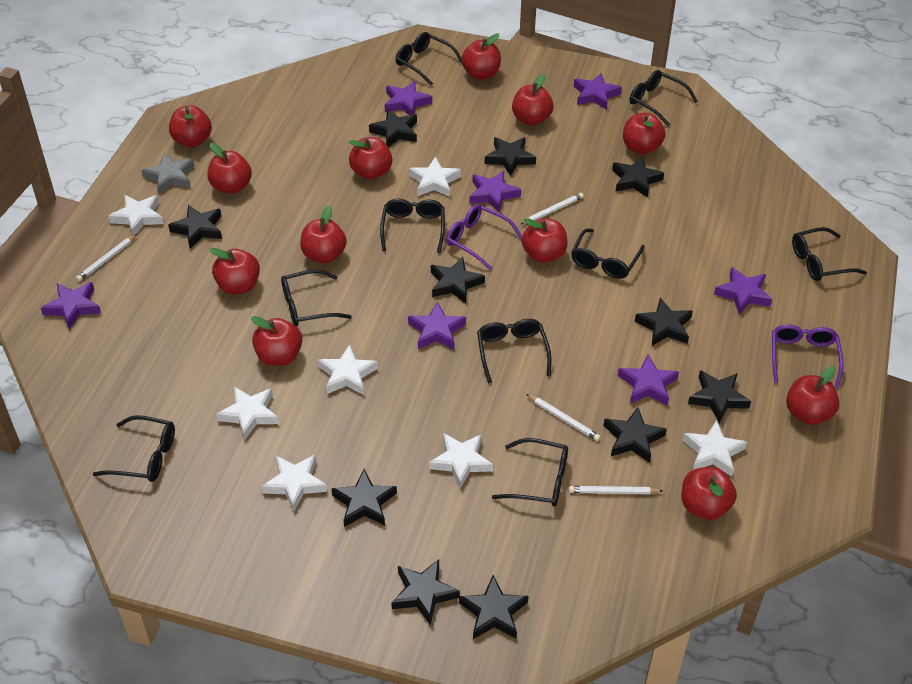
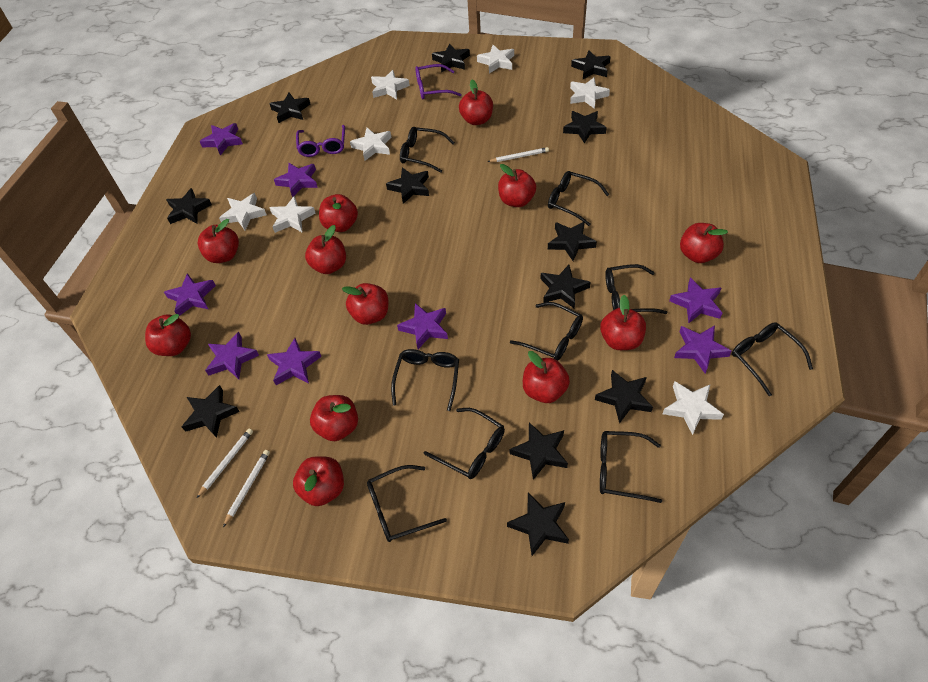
black star: 11 -> 12
grey star: 1 -> 0
purple star: 7 -> 8
white pencil: 4 -> 3

